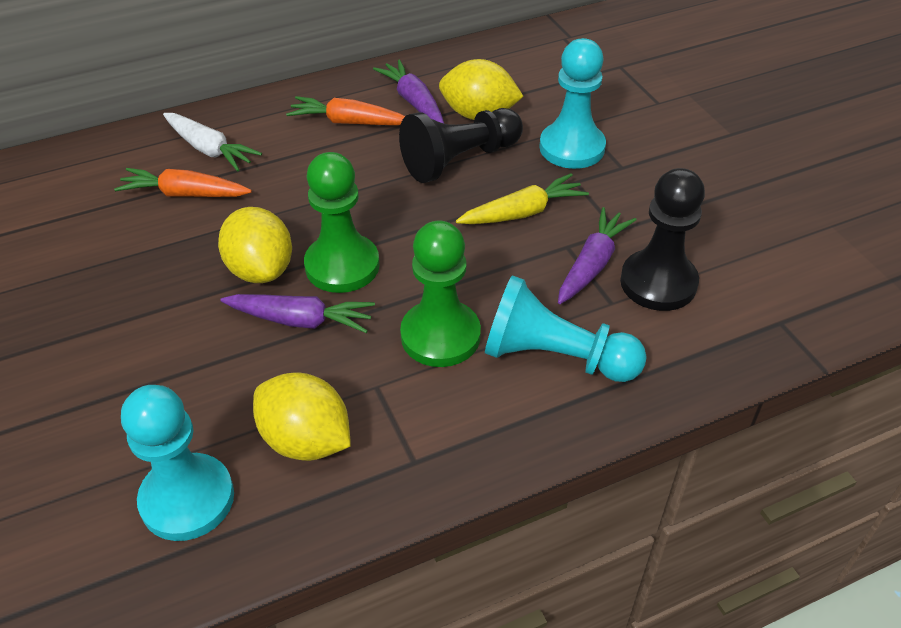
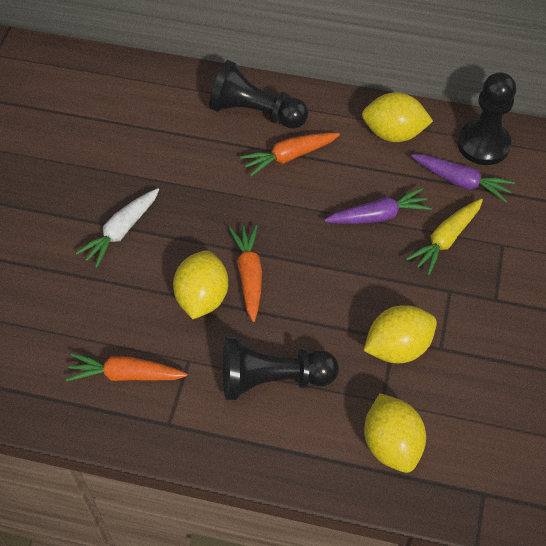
black pawn: 2 -> 3
green pawn: 2 -> 0
orange carrot: 2 -> 3
purple carrot: 3 -> 2
turquoise pawn: 3 -> 0
yellow lemon: 3 -> 4

